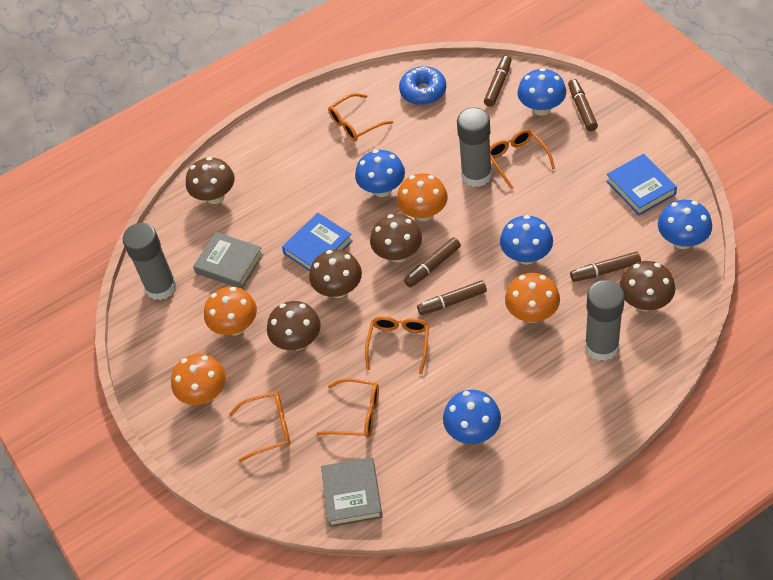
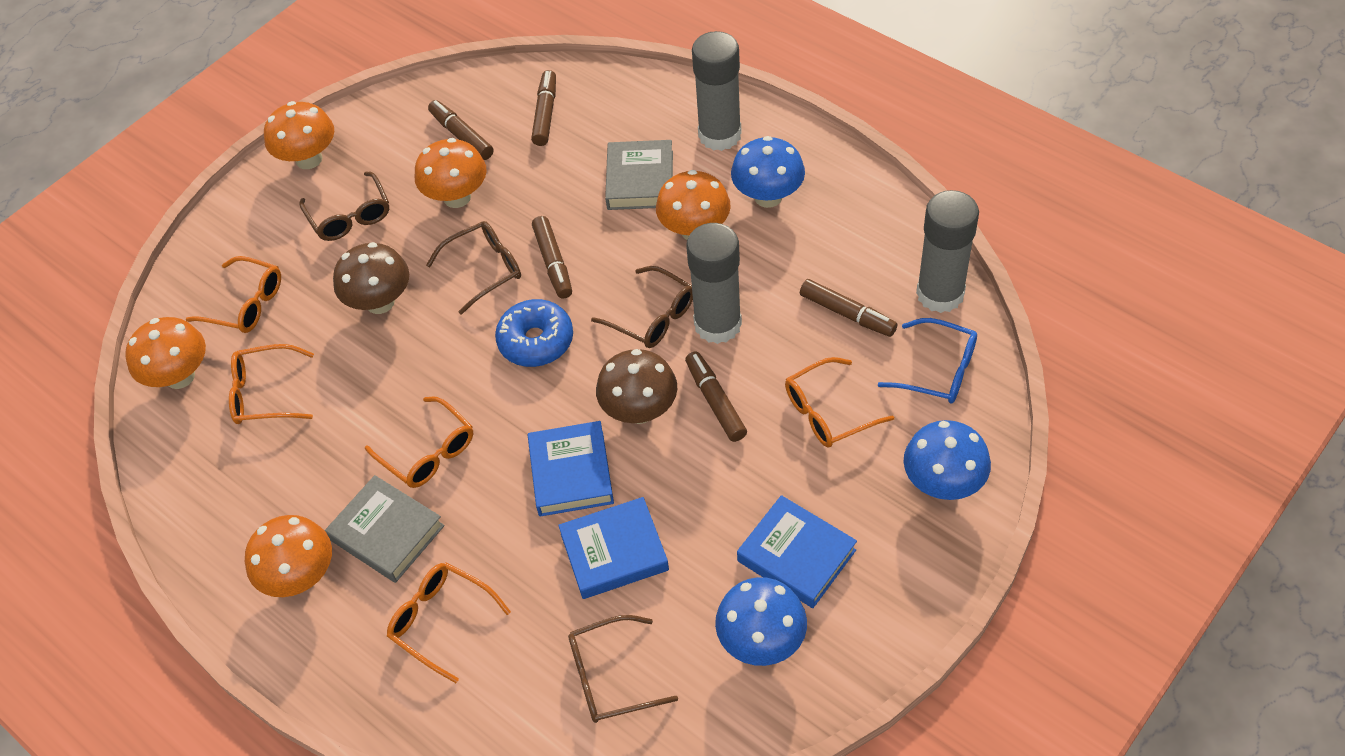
blue book: 2 -> 3
blue glasses: 0 -> 1
blue mushroom: 5 -> 3
brown glasses: 0 -> 4
brown mushroom: 5 -> 2
orange mushroom: 4 -> 5

